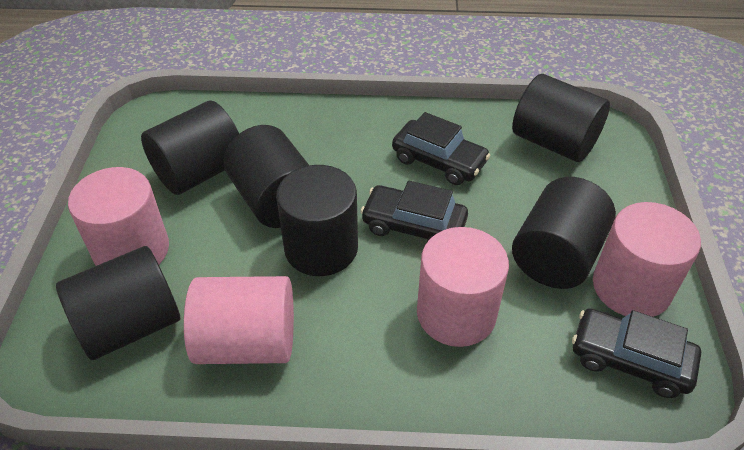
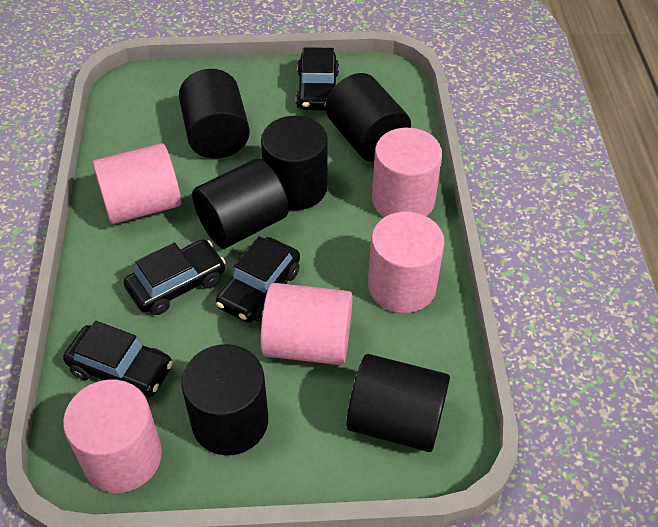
black car: 3 -> 4
pink cylinder: 4 -> 5

